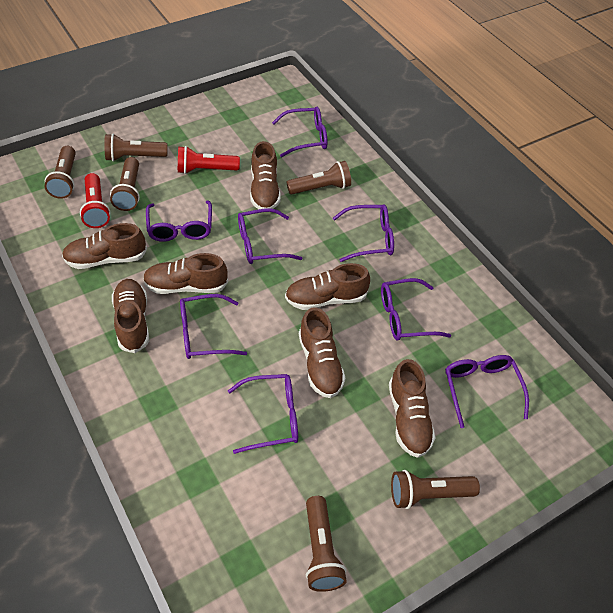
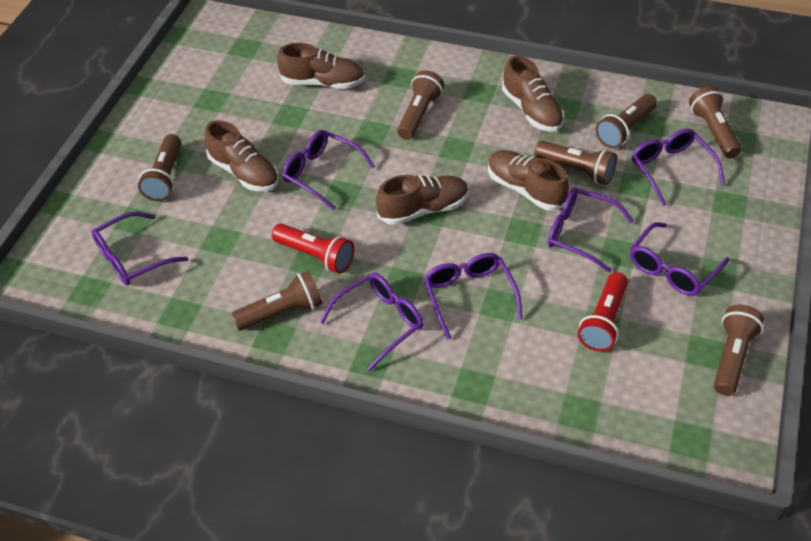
brown flashlight: 6 -> 7
brown shoe: 7 -> 5
purple glasses: 8 -> 7

